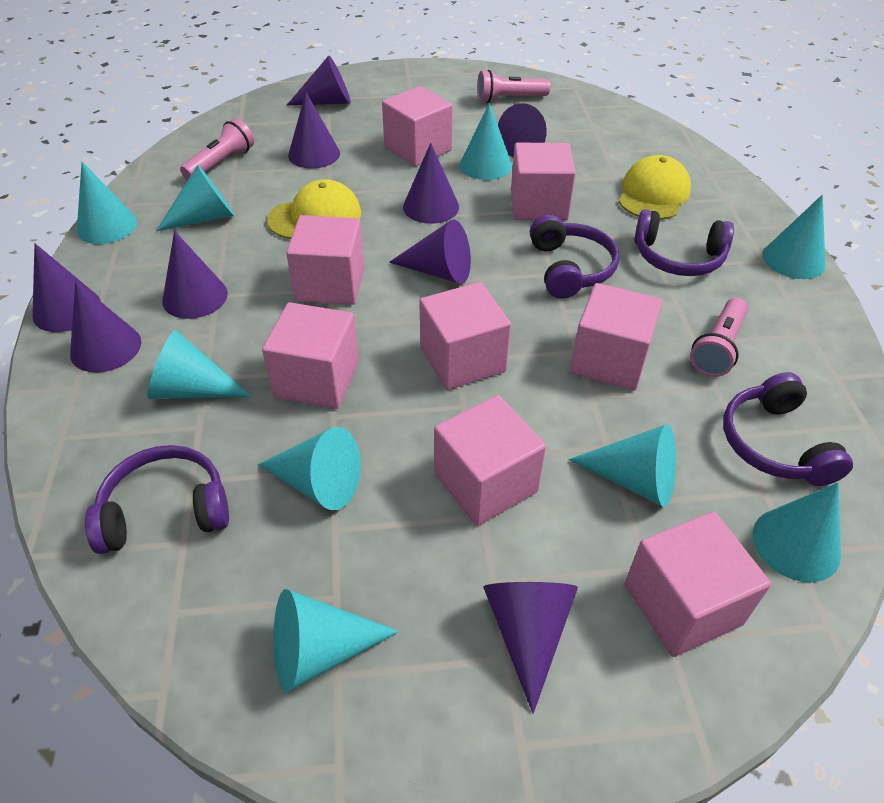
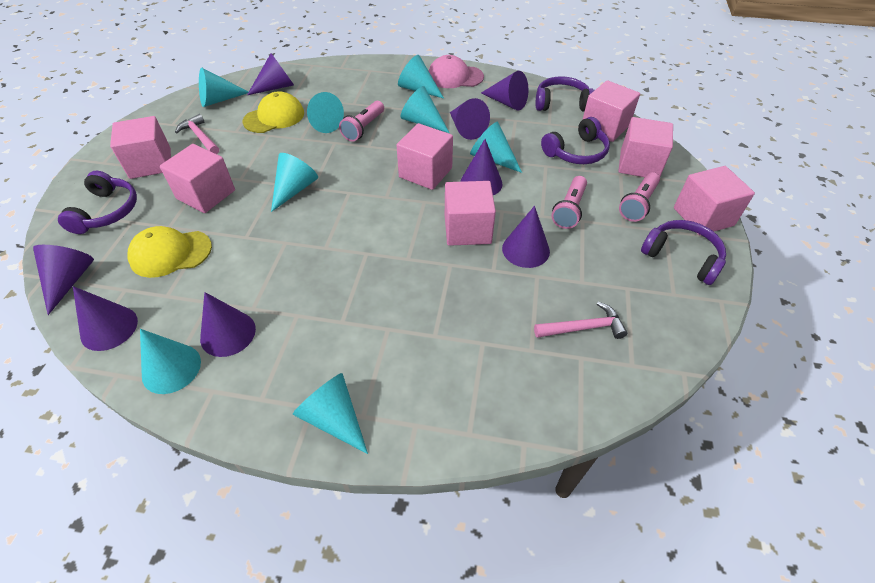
pink cap: 0 -> 1
pink cube: 8 -> 7
pink hammer: 0 -> 2
purple cone: 9 -> 8
turquoise cone: 9 -> 8

